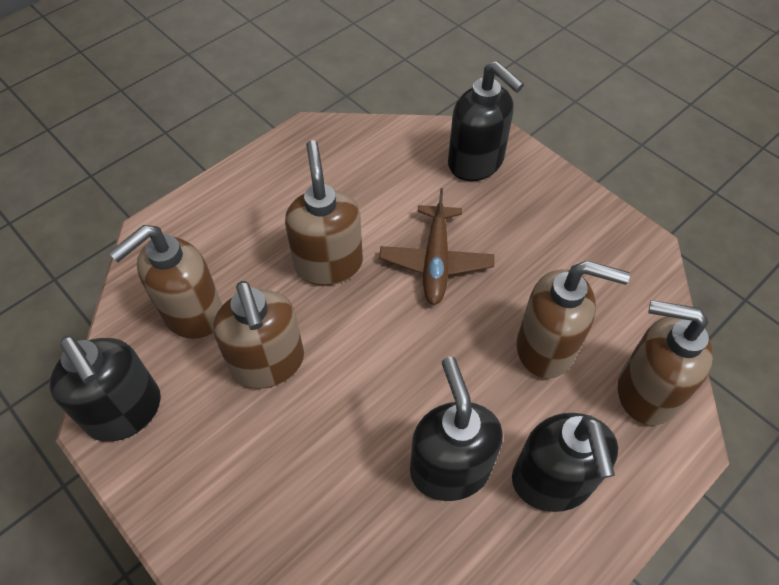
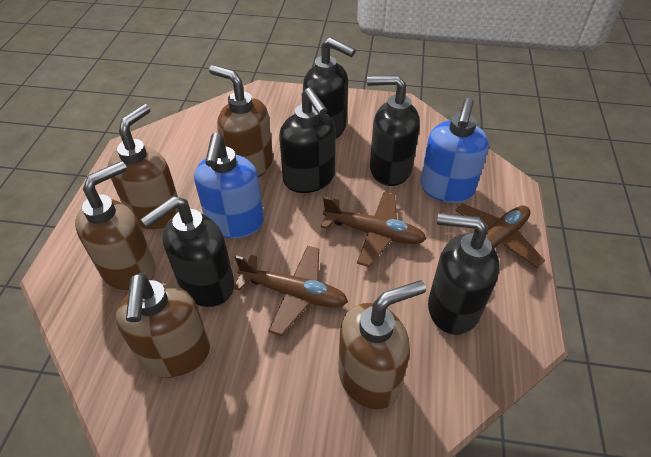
black soap dispenser: 4 -> 5
blue soap dispenser: 0 -> 2
brown plane: 1 -> 3

